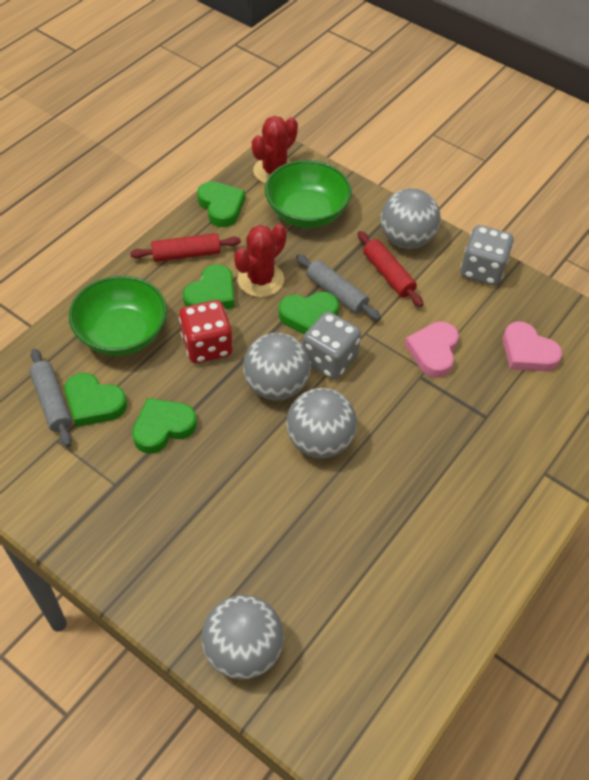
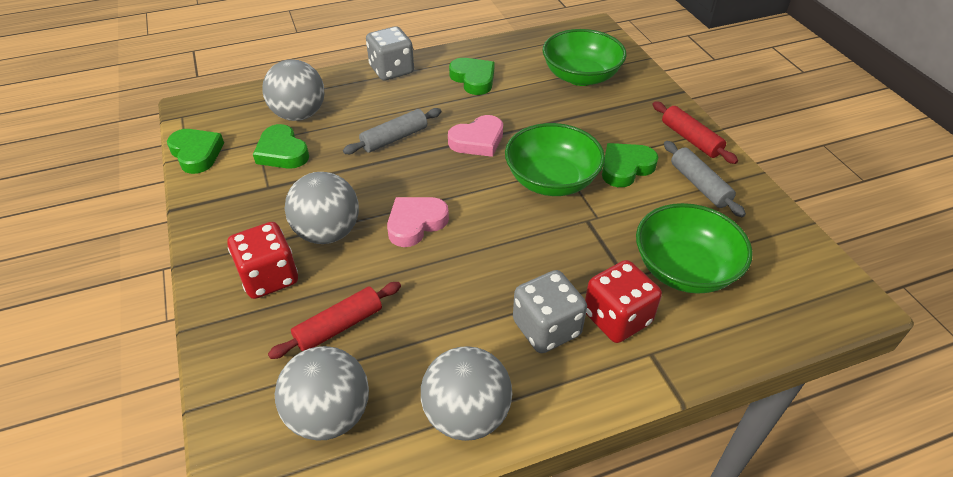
green bowl: 2 -> 3
green heart: 5 -> 4
red cactus: 2 -> 0
red dice: 1 -> 2

